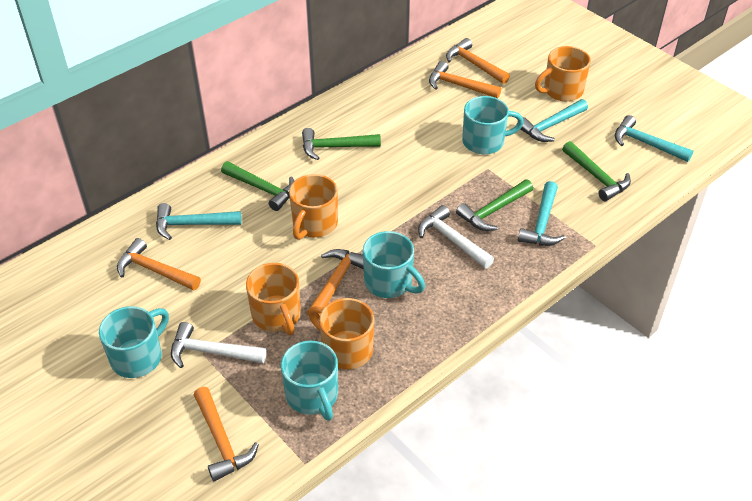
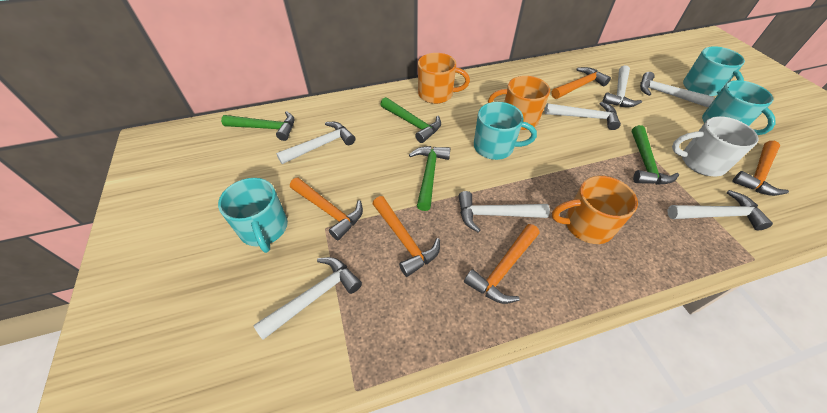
orange mug: 4 -> 3
turquoise hammer: 4 -> 0
white hammer: 2 -> 7
white mug: 0 -> 1

